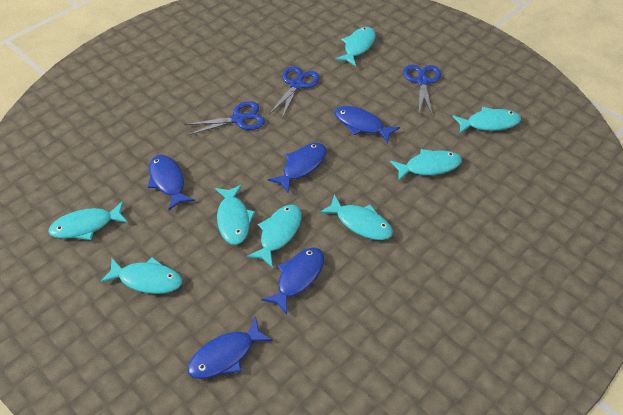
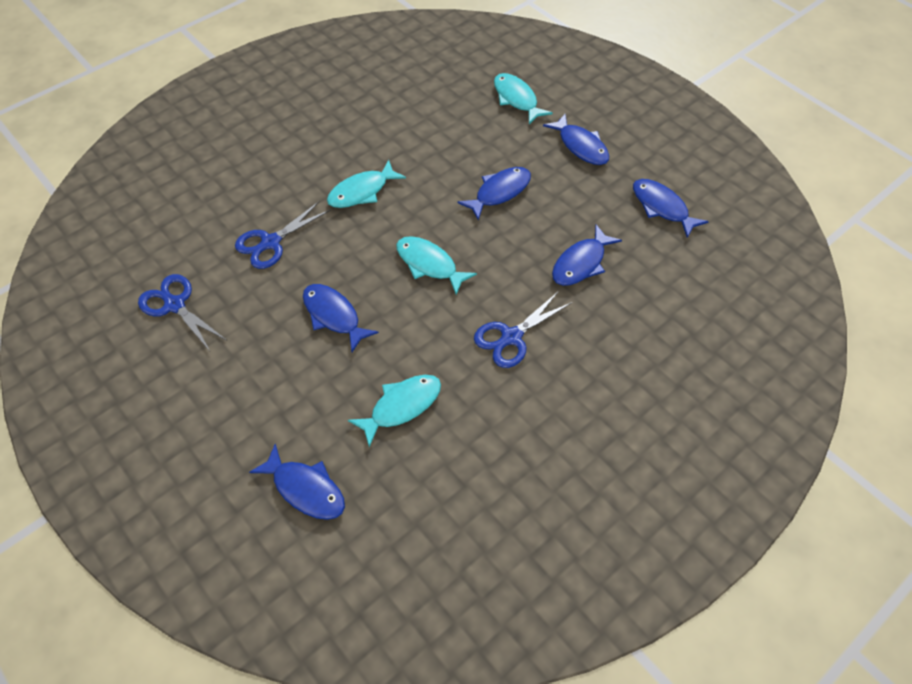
blue fish: 5 -> 6
turquoise fish: 8 -> 4

